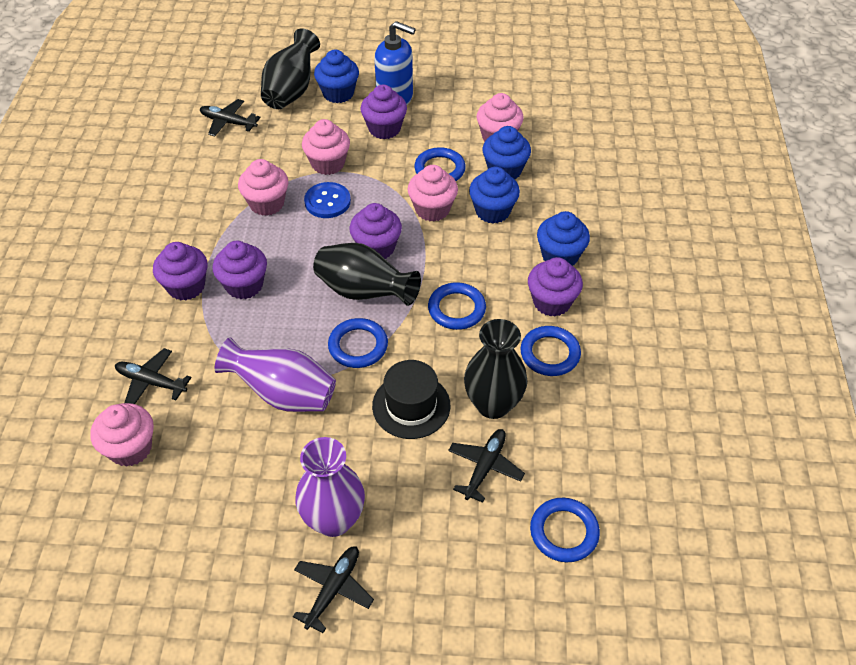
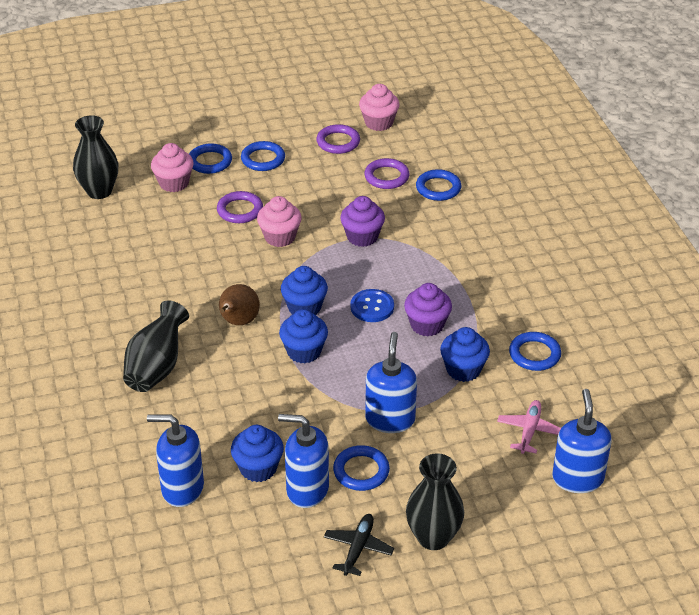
black hat: 1 -> 0
black plane: 4 -> 1
blue soap dispenser: 1 -> 4
brown pear: 0 -> 1
pink cupcake: 5 -> 3
pink plane: 0 -> 1
purple cupcake: 5 -> 2
purple ring: 0 -> 3
purple vase: 2 -> 0

